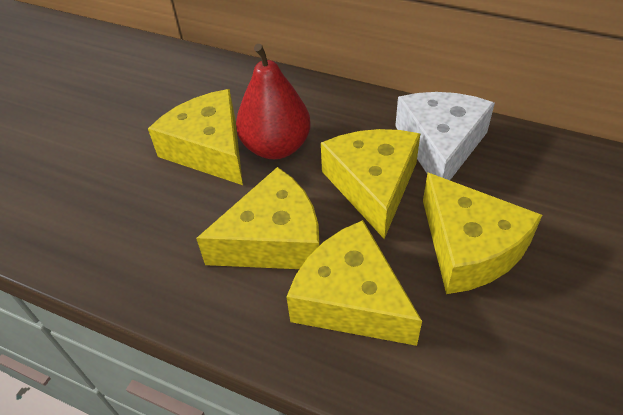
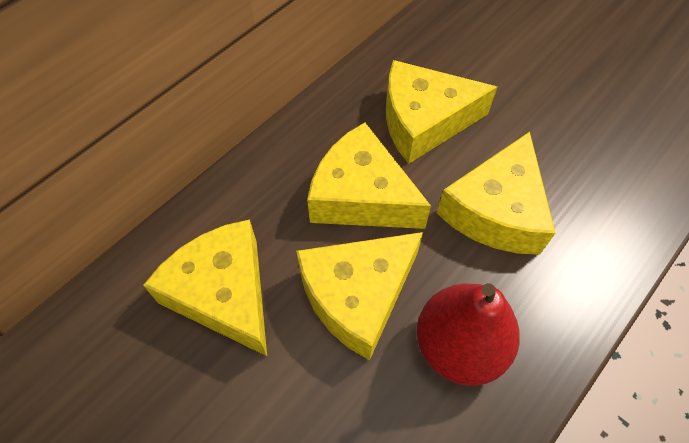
white cheese: 1 -> 0

